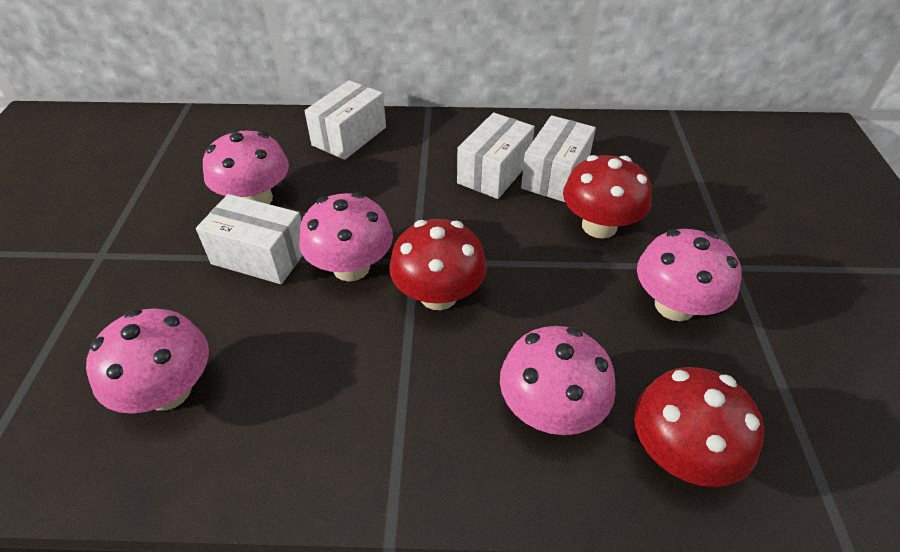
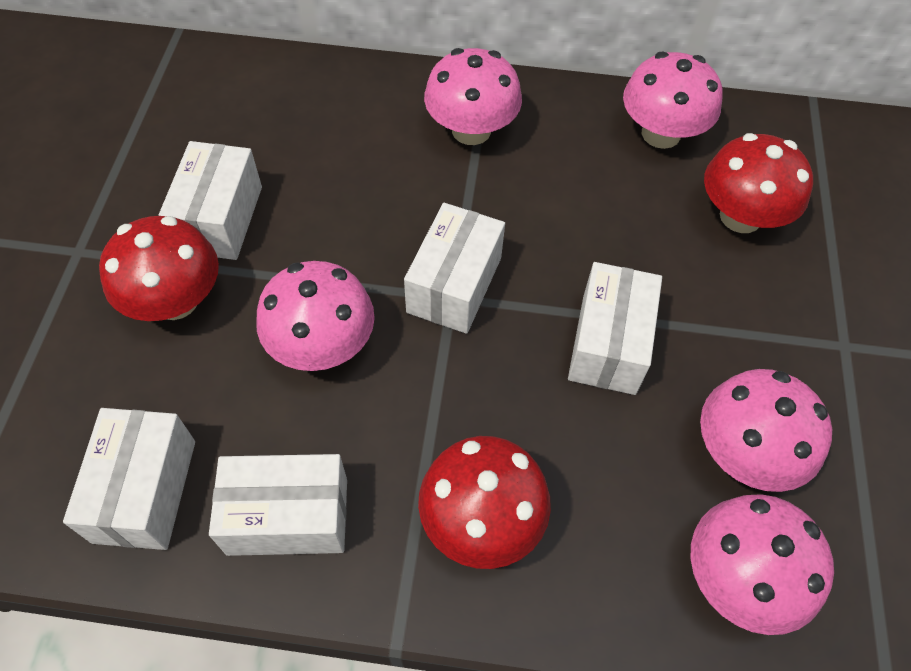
white box: 4 -> 5

